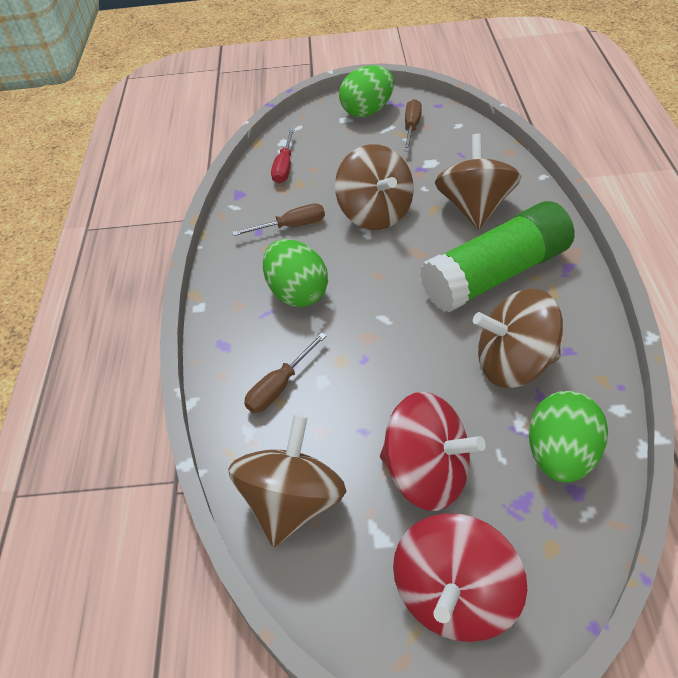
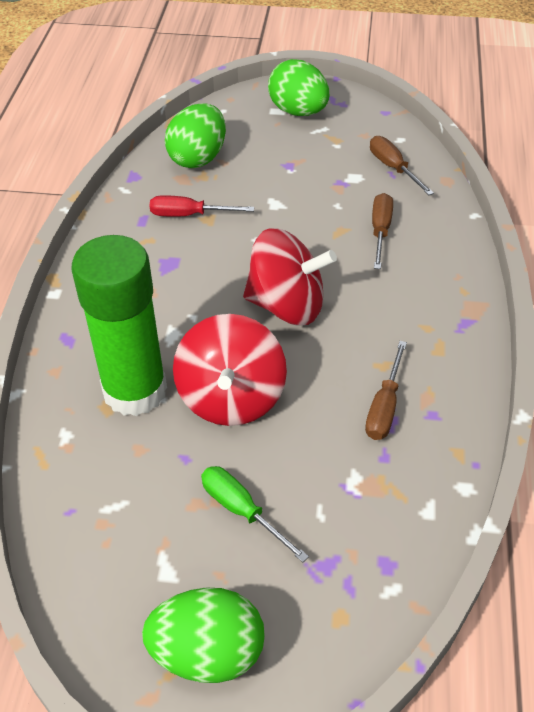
brown spinning top: 4 -> 0
green screwdriver: 0 -> 1

